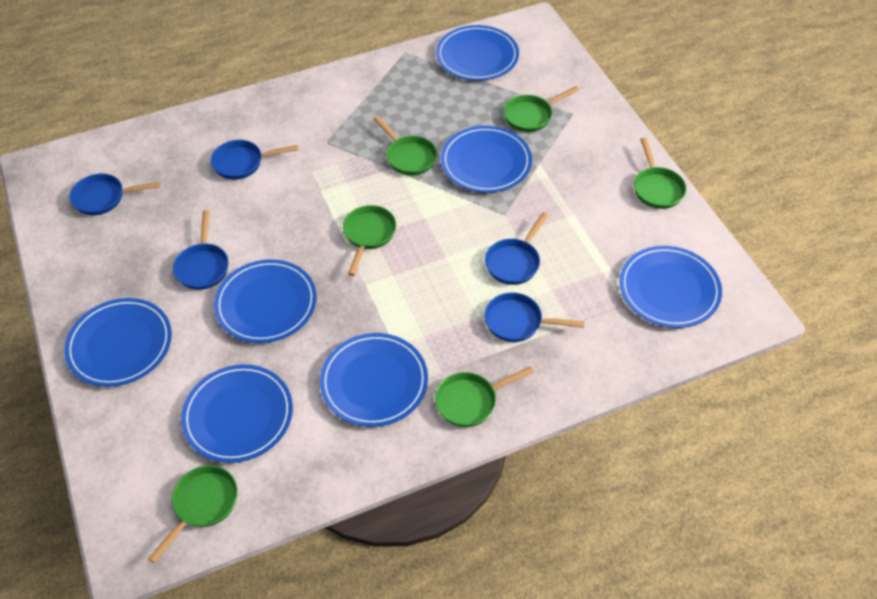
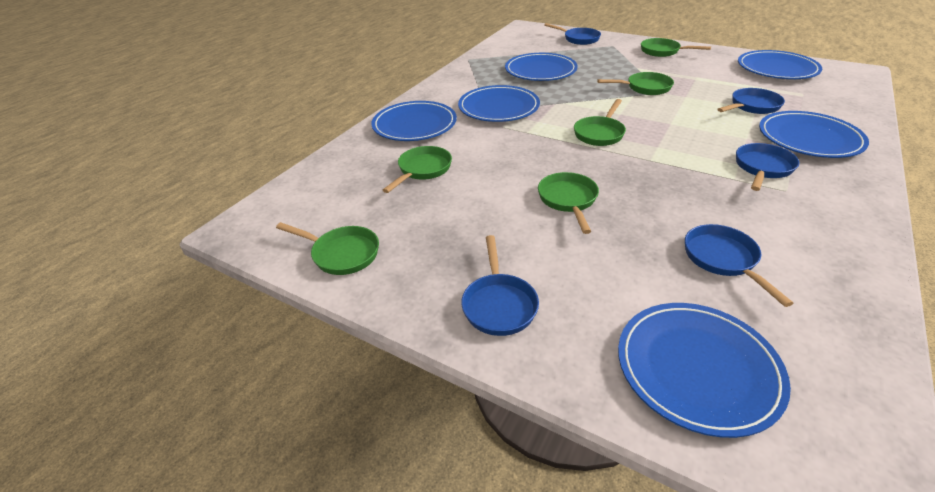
blue plate: 7 -> 6

